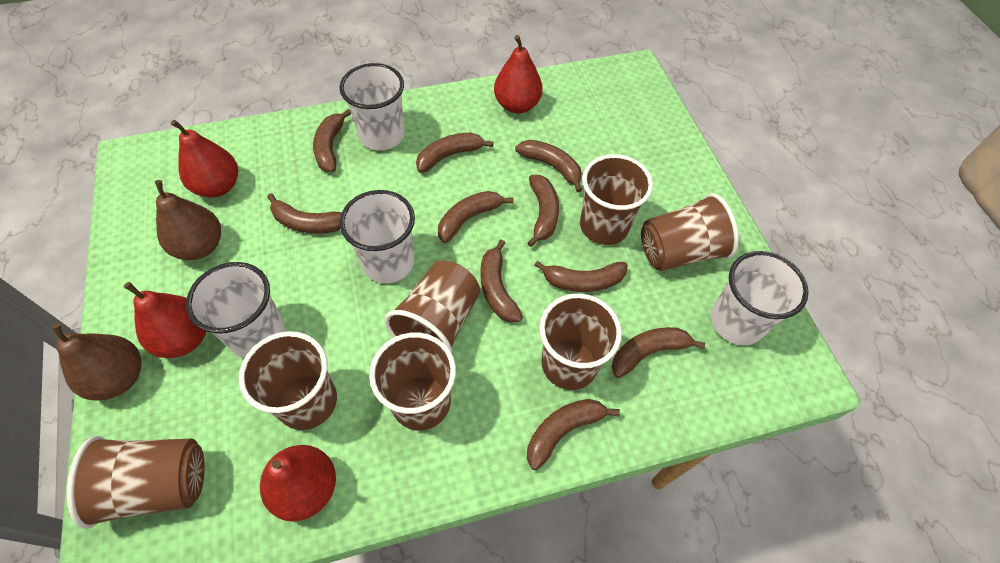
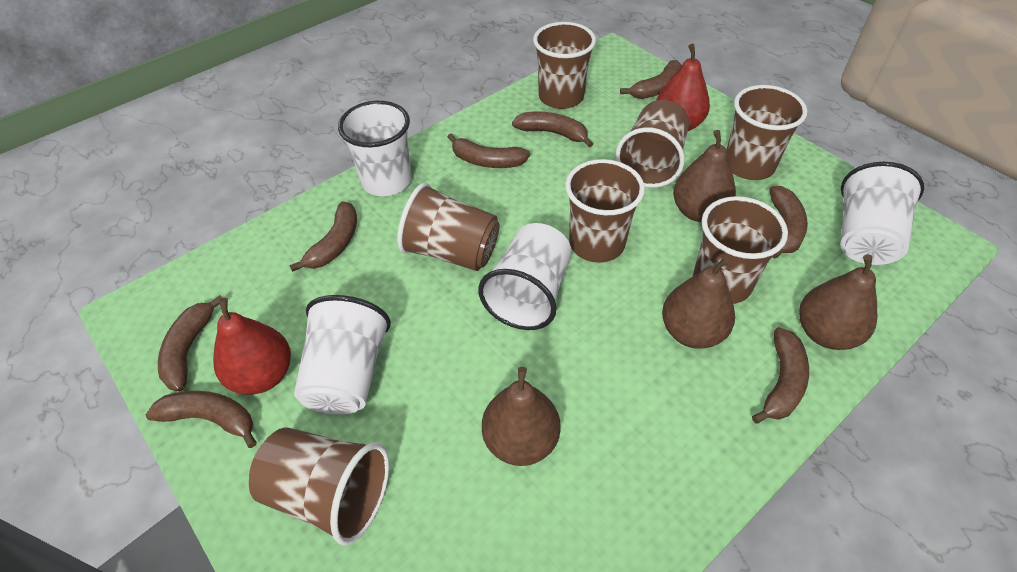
brown banana: 10 -> 8
brown pear: 2 -> 4
red pear: 4 -> 2

